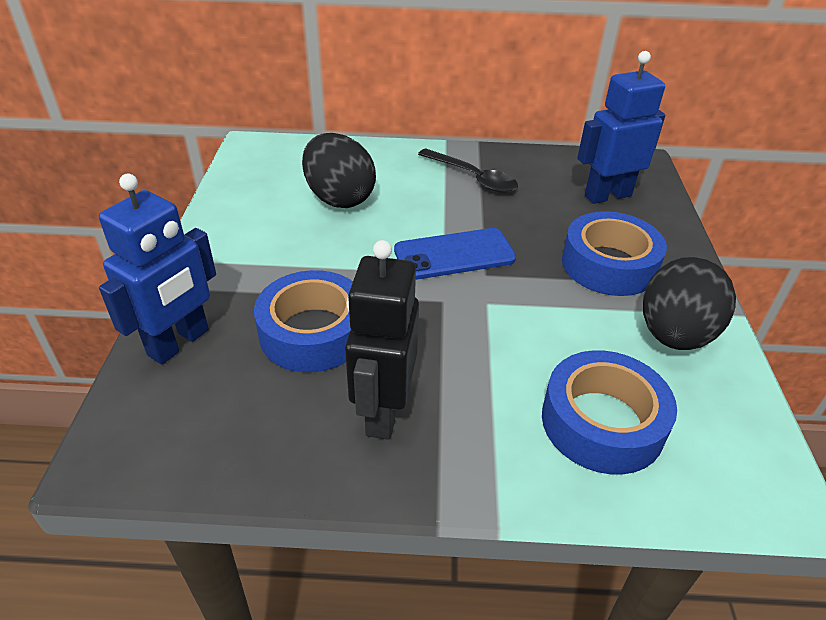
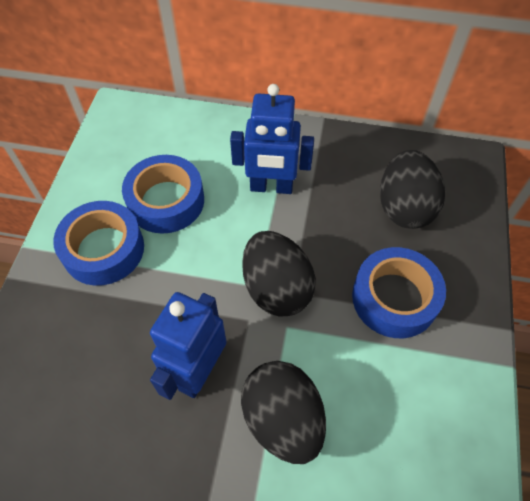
black egg: 2 -> 3
black robot: 1 -> 0
black spoon: 1 -> 0
blue phone: 1 -> 0

